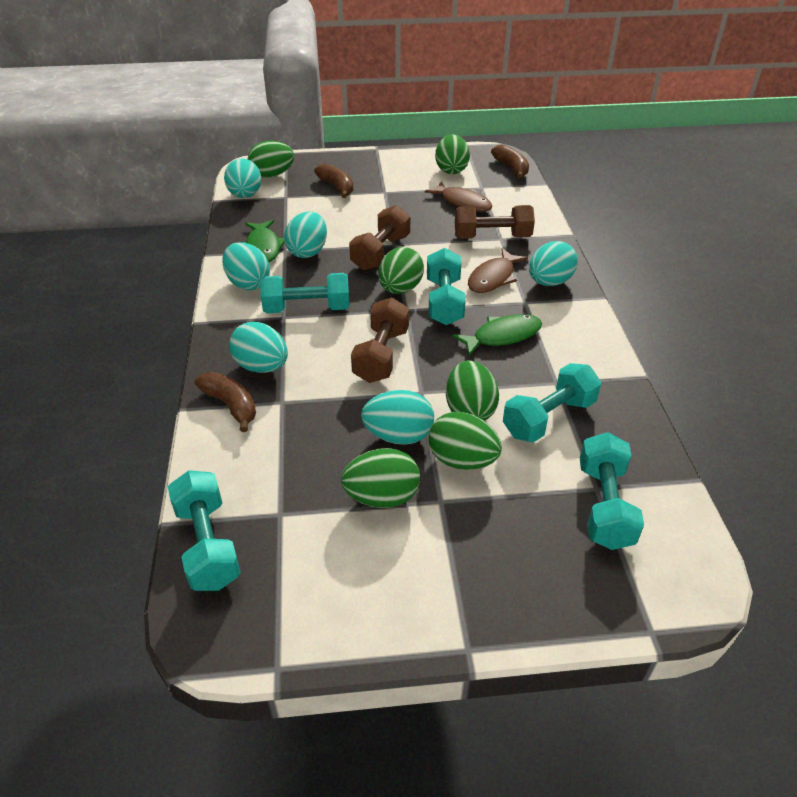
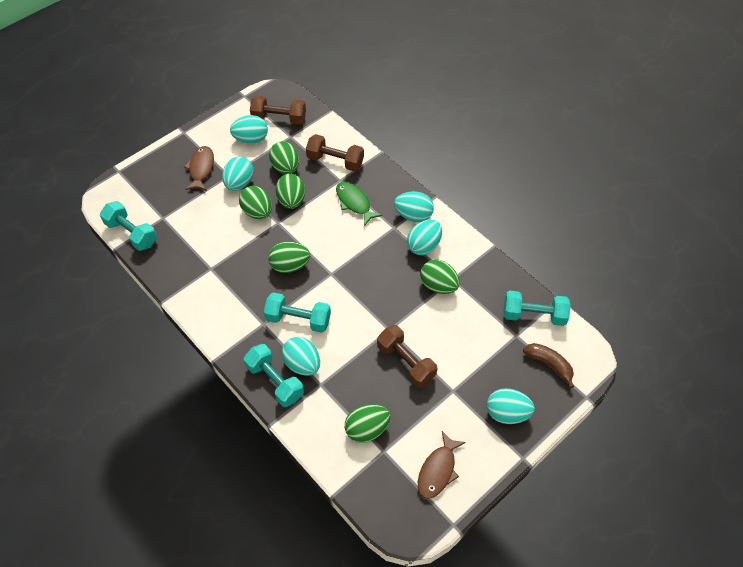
brown banana: 3 -> 1
green fish: 2 -> 1
turquoise dumbbell: 5 -> 4

